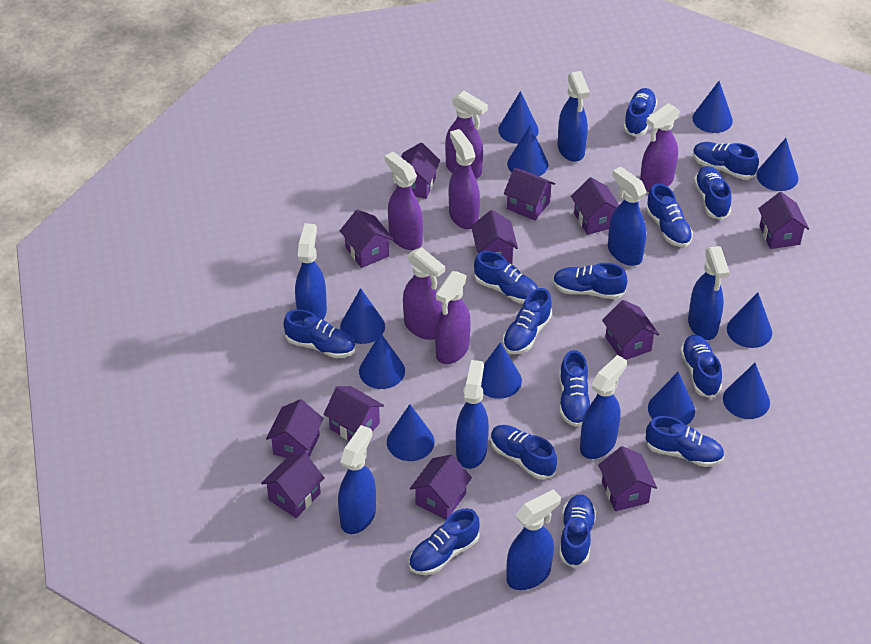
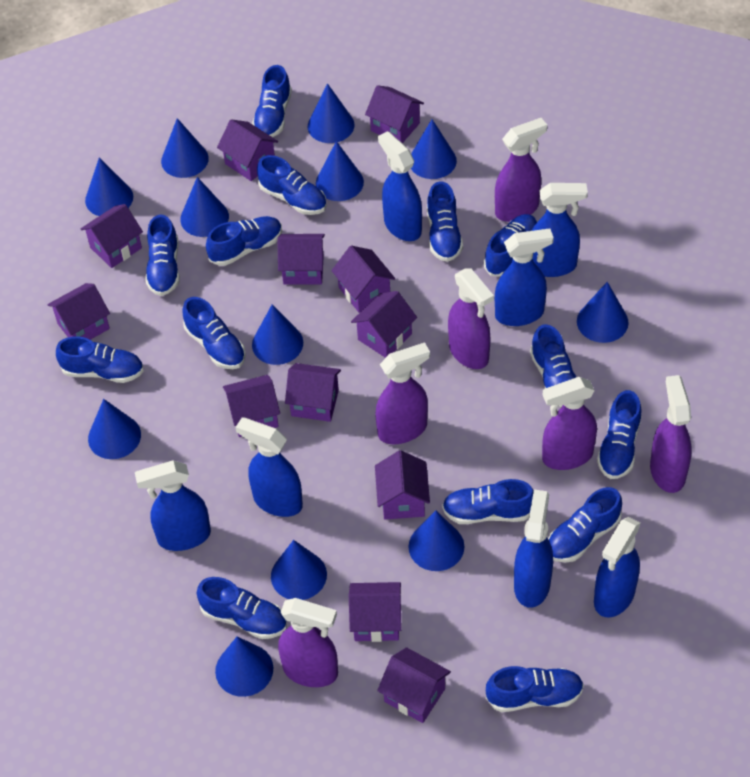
blue cone: 11 -> 12
blue spray bottle: 8 -> 7

